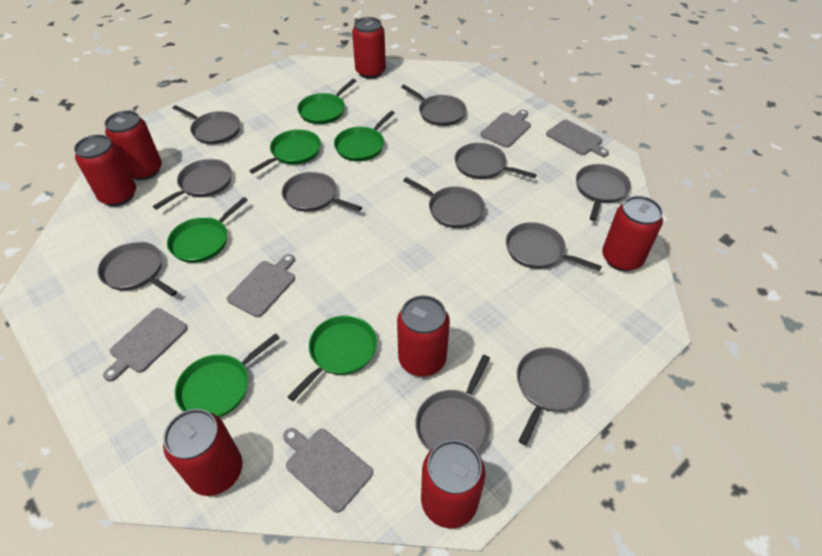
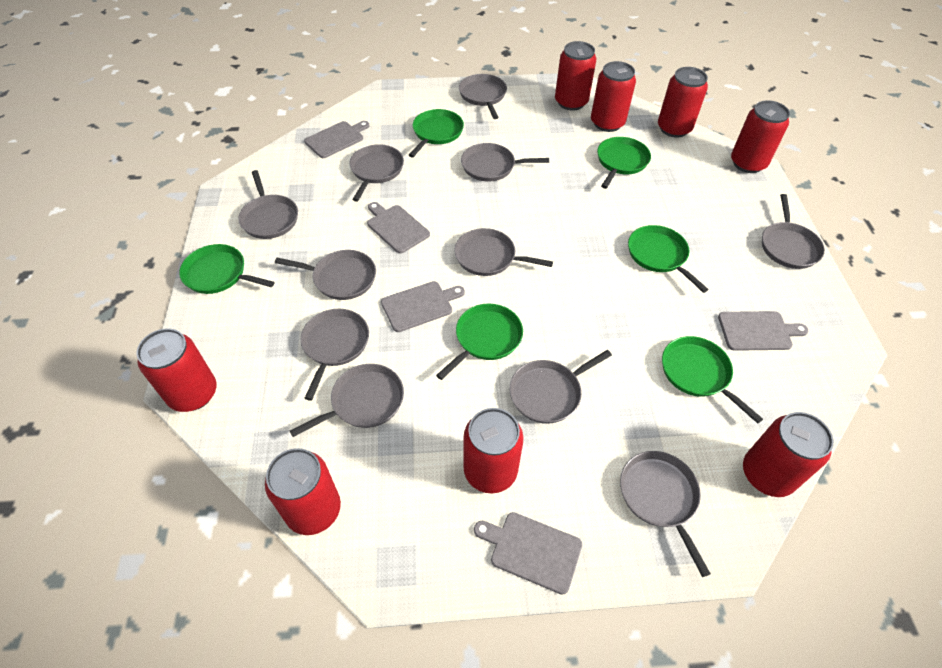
red can: 7 -> 8

